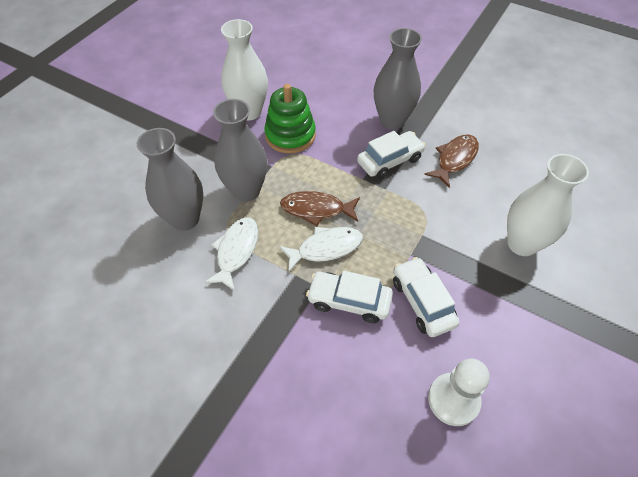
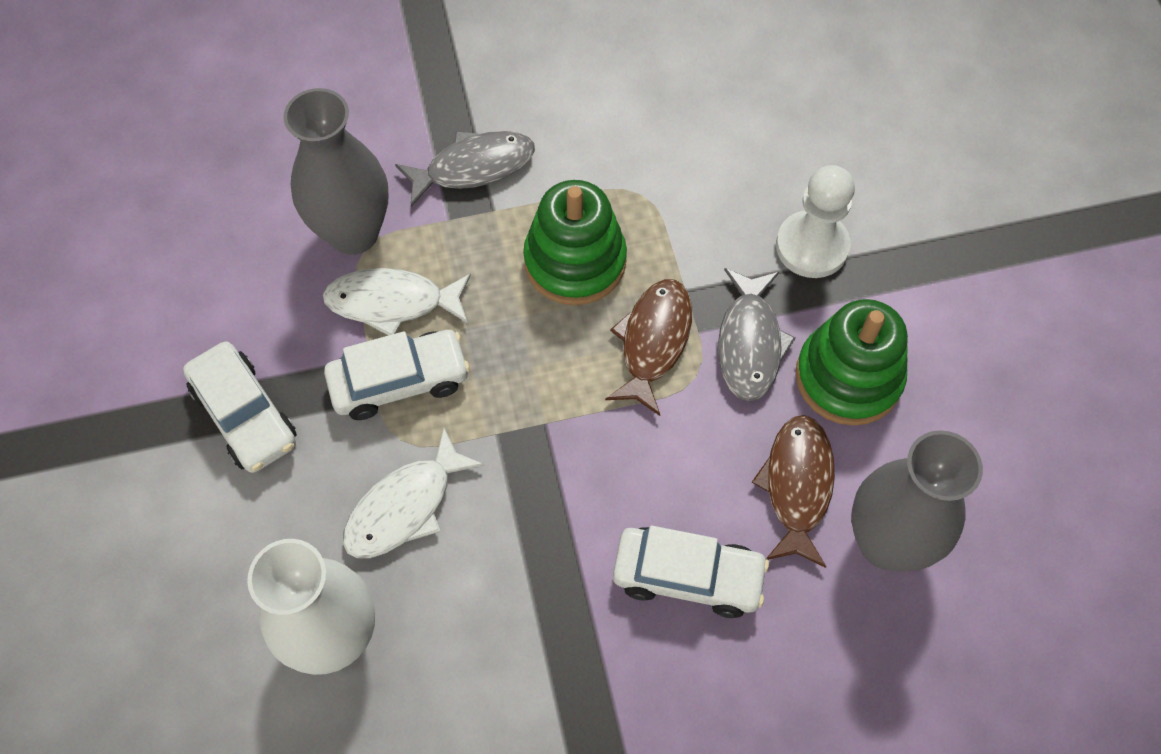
green stacking toy: 1 -> 2
grey fish: 0 -> 2
grey vase: 3 -> 2
white vase: 2 -> 1

